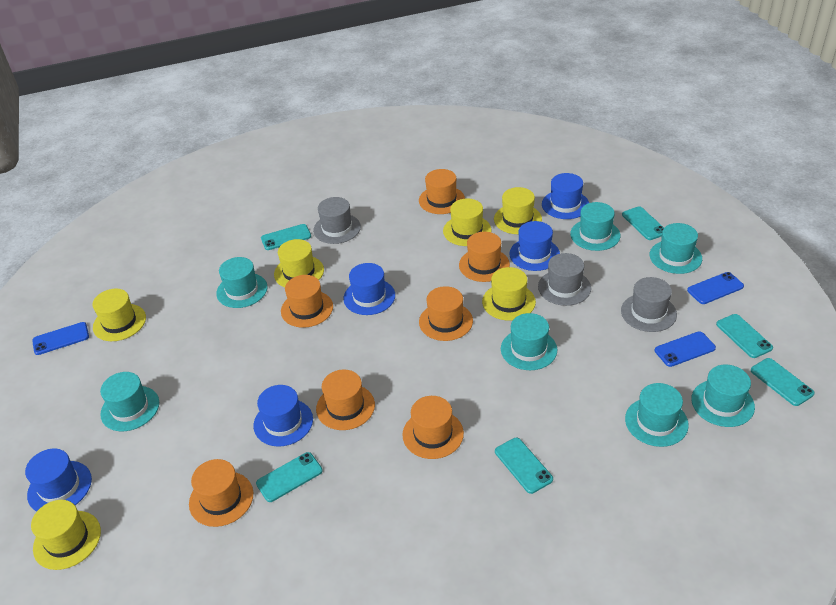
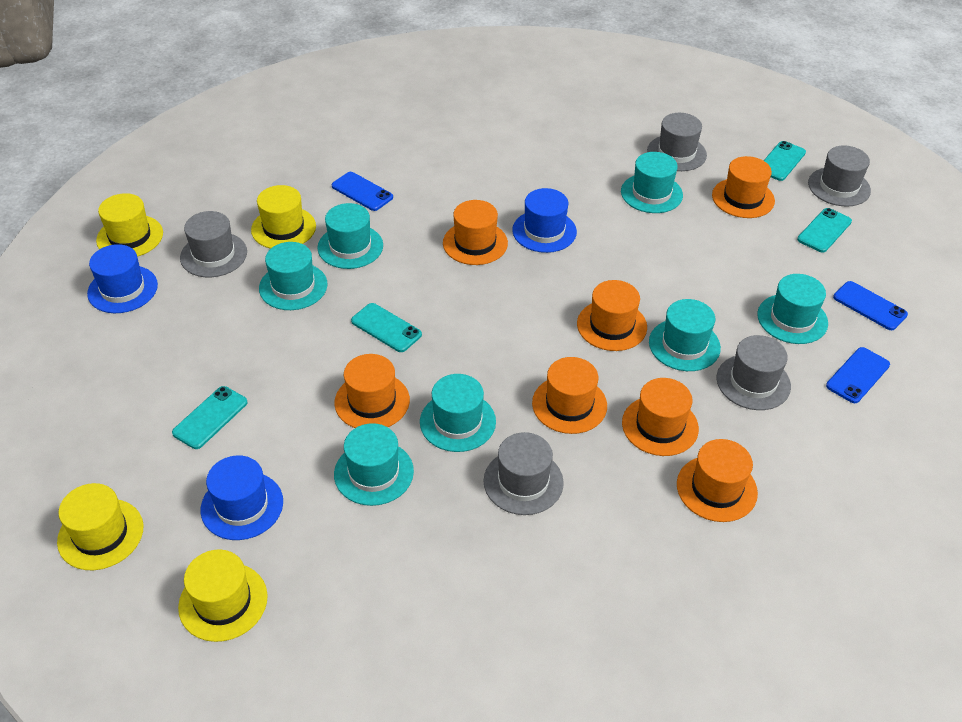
blue hat: 5 -> 3
grey hat: 3 -> 5
turquoise phone: 6 -> 4
yellow hat: 6 -> 4

